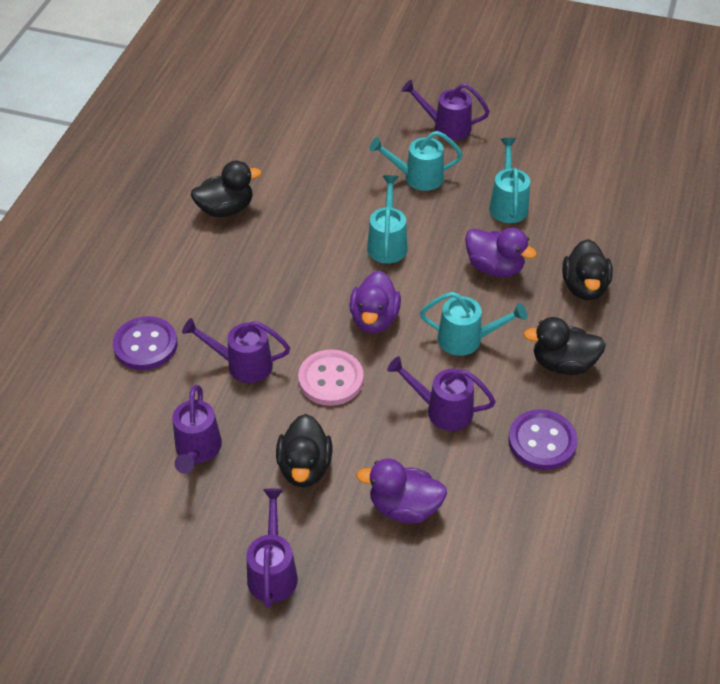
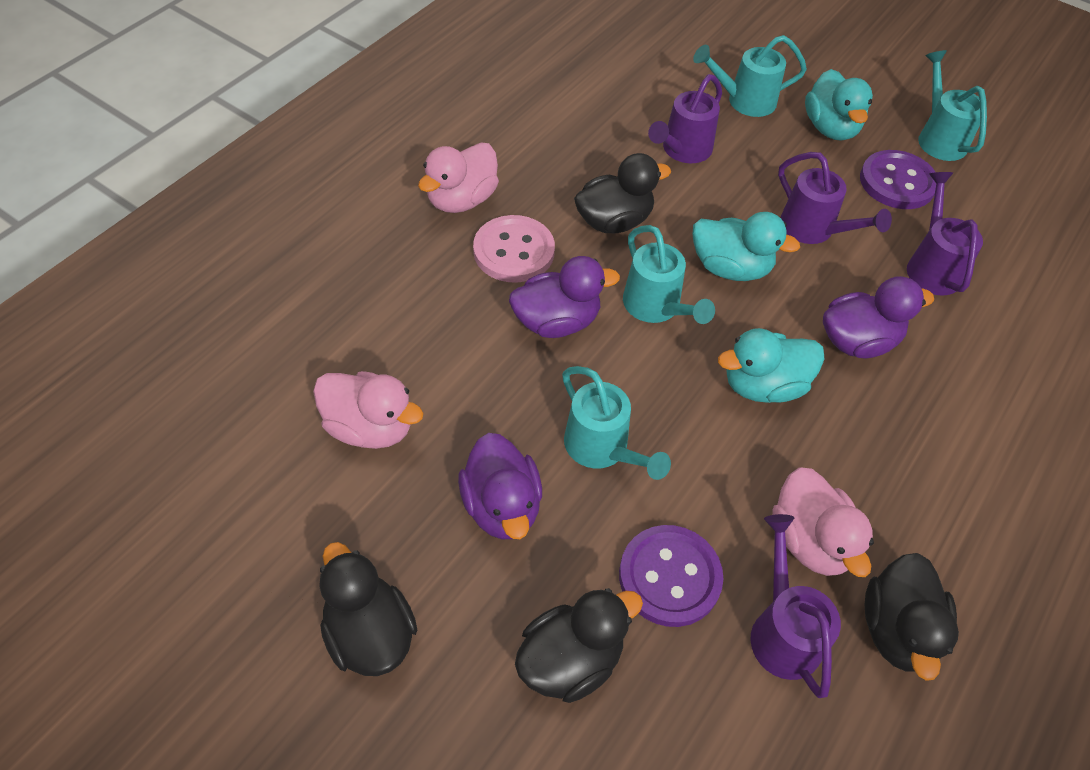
pink duck: 0 -> 3
purple watering can: 5 -> 4
turquoise duck: 0 -> 3

